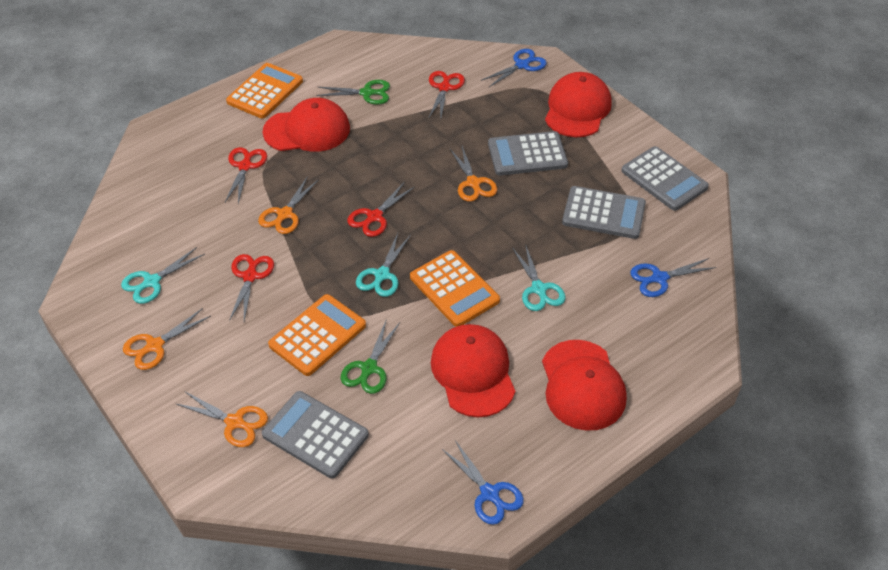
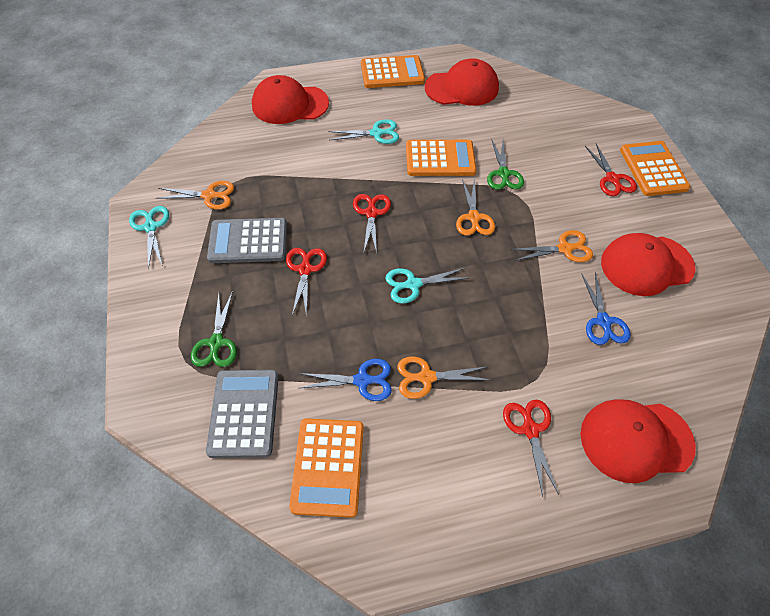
blue scissors: 3 -> 2
grey calculator: 4 -> 2
orange calculator: 3 -> 4

